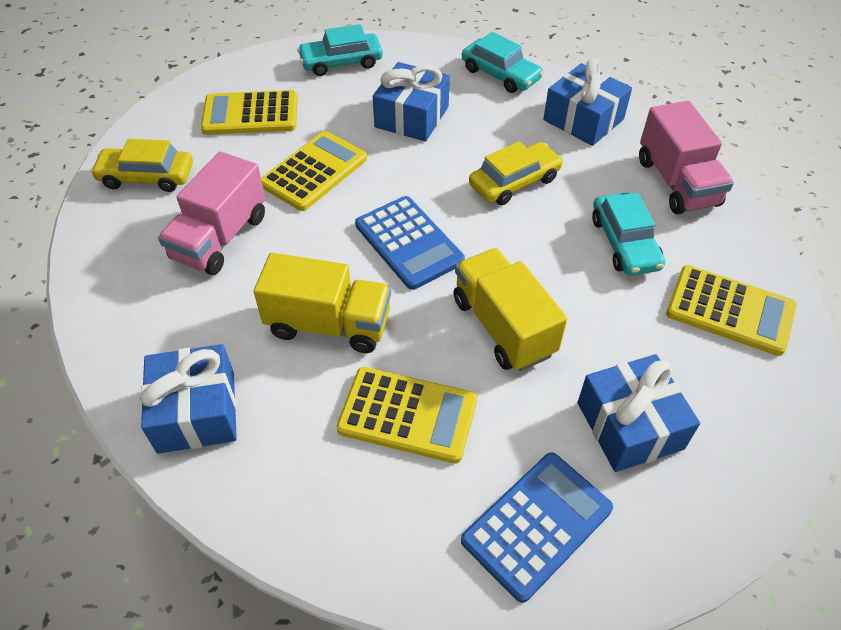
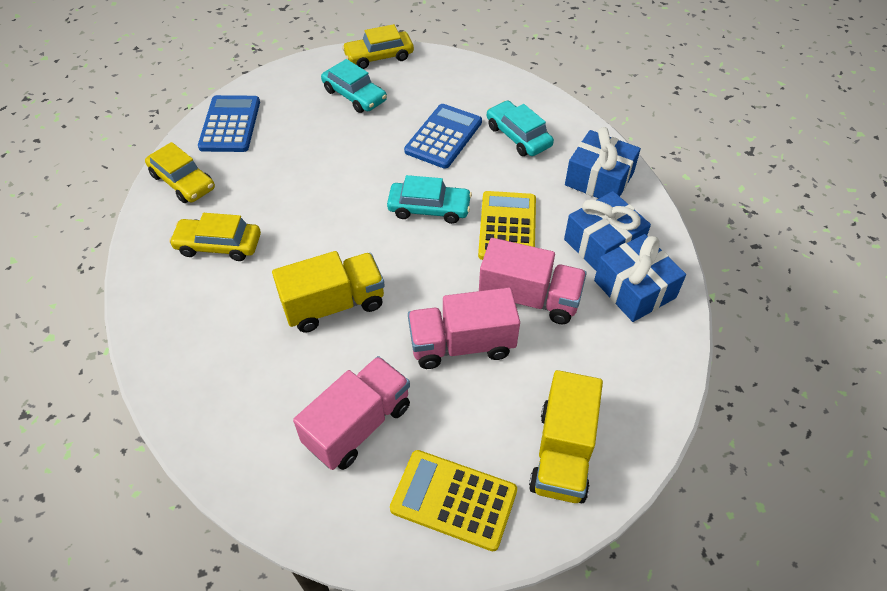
blue gift: 4 -> 3
pink truck: 2 -> 3
yellow calculator: 4 -> 2
yellow car: 2 -> 3

